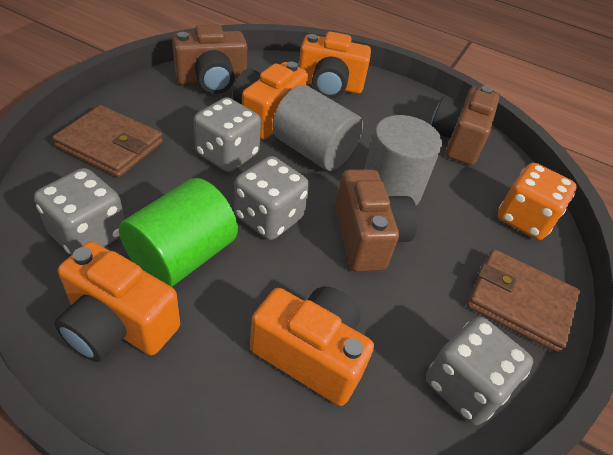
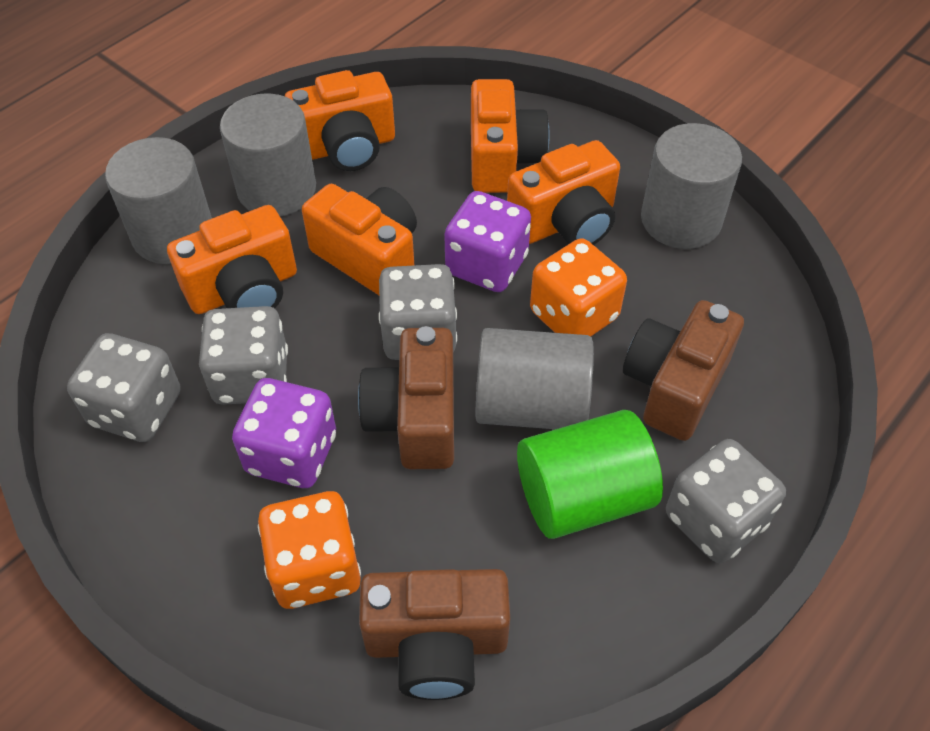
brown wallet: 2 -> 0
grey cylinder: 2 -> 4
orange camera: 4 -> 5
orange dice: 1 -> 2
purple dice: 0 -> 2

